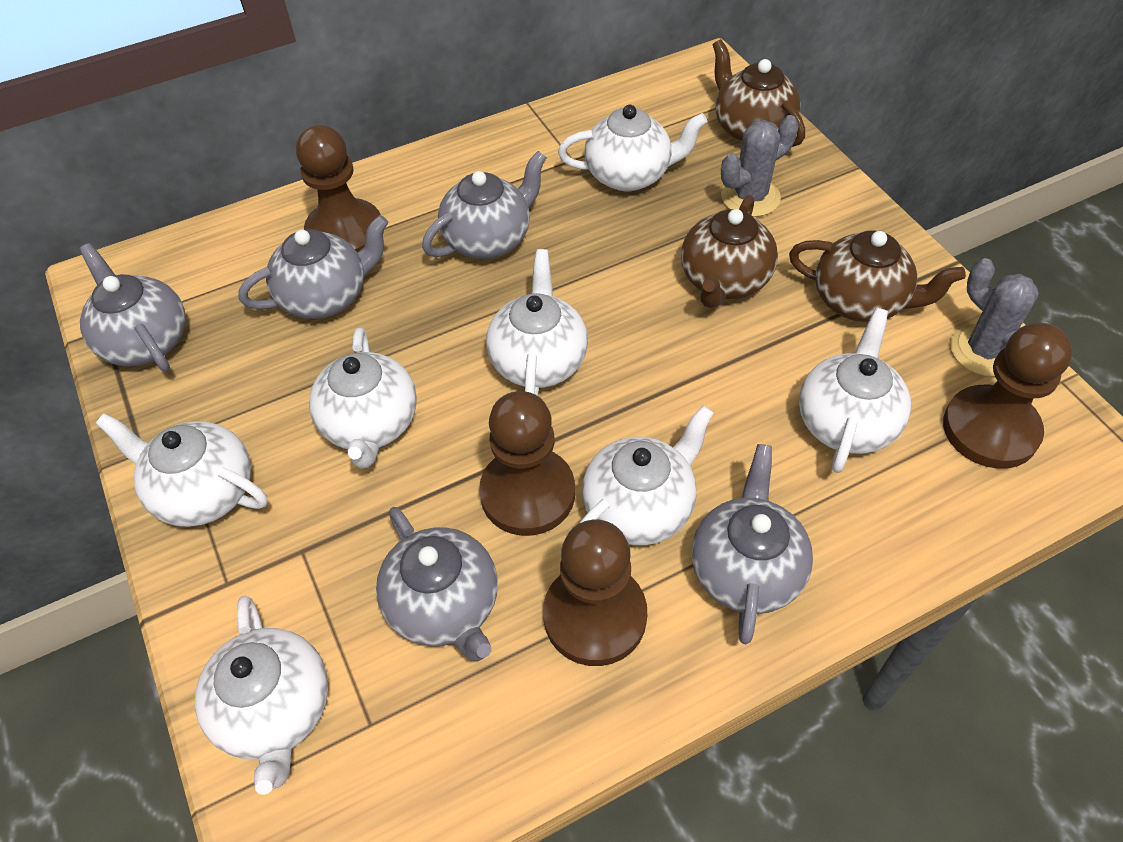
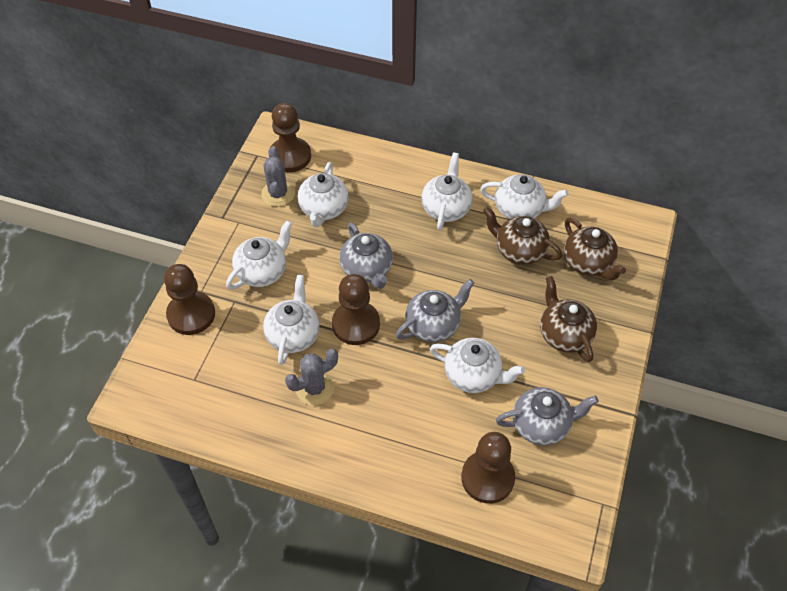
grey teapot: 5 -> 3
white teapot: 7 -> 6

